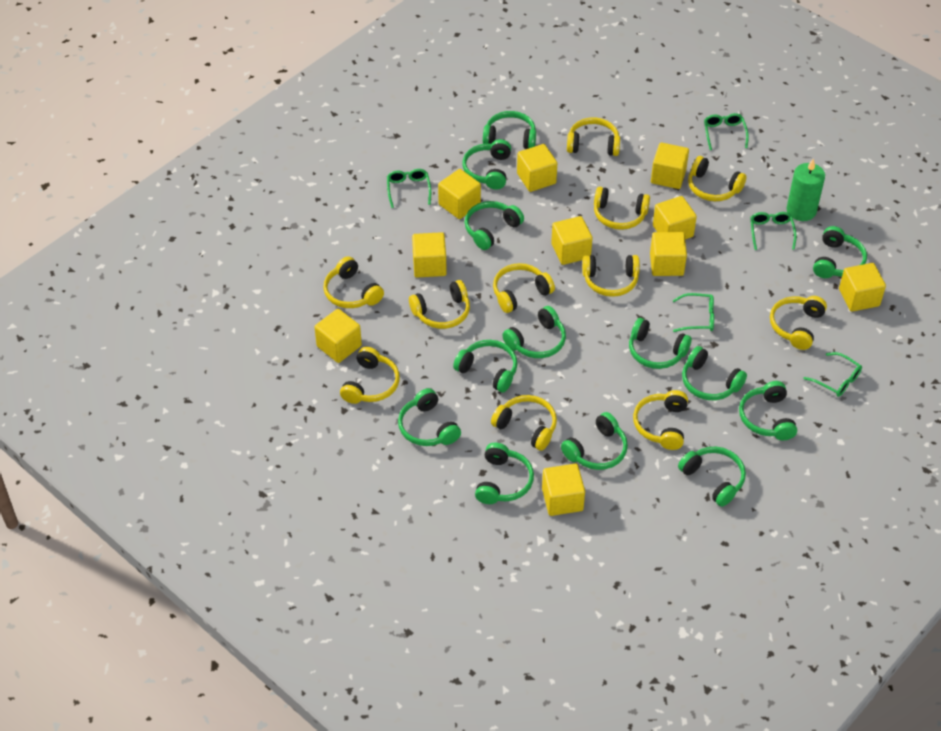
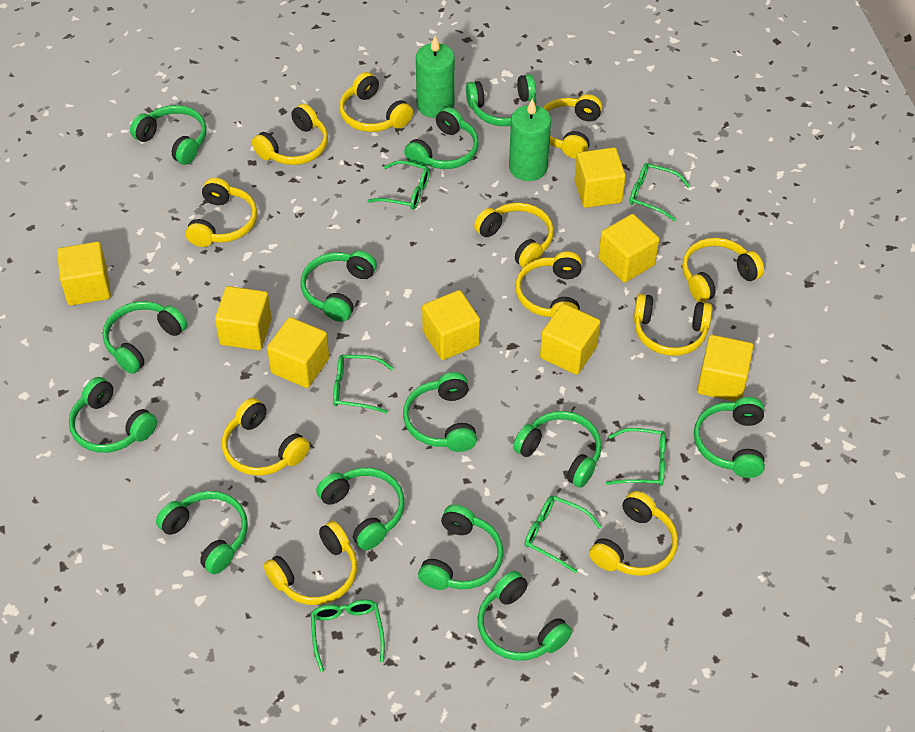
green candle: 1 -> 2
green glasses: 5 -> 6
yellow cube: 10 -> 8

